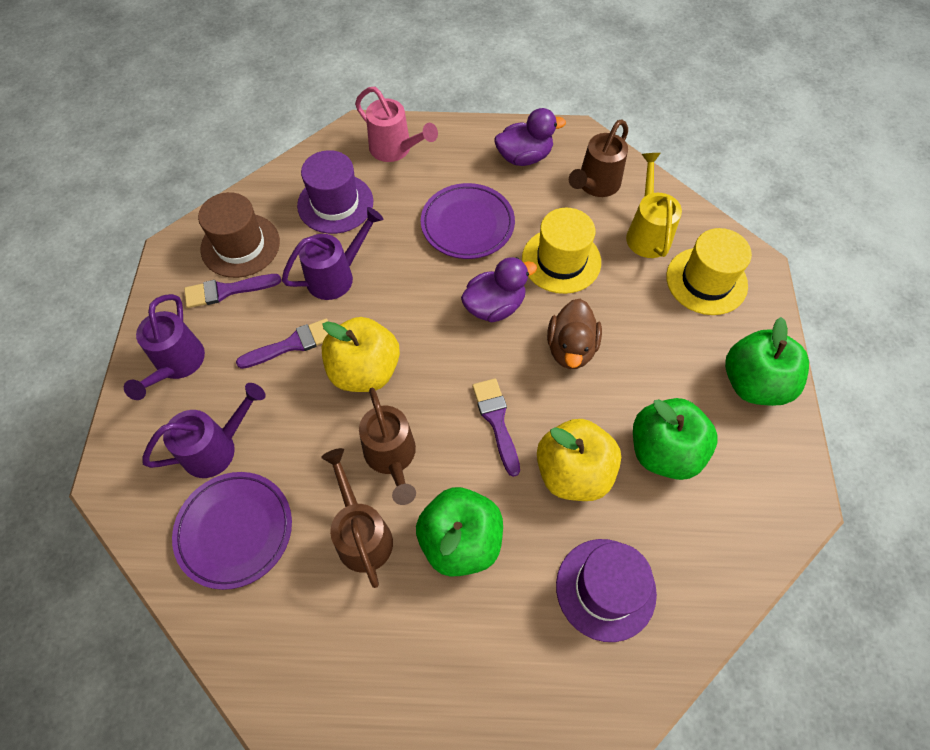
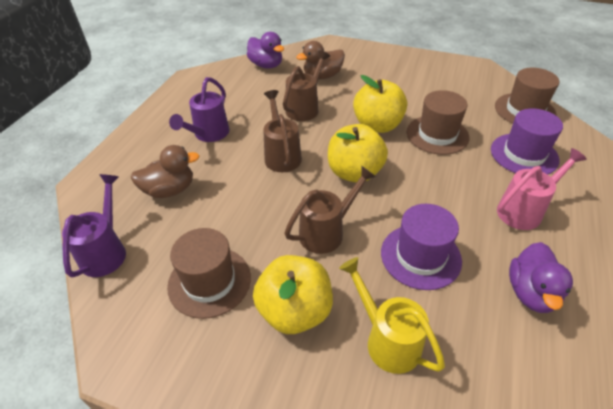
brown duck: 1 -> 2
brown hat: 1 -> 3
green apple: 3 -> 0
purple brush: 3 -> 0
purple plate: 2 -> 0
purple watering can: 3 -> 2
yellow apple: 2 -> 3
yellow hat: 2 -> 0

